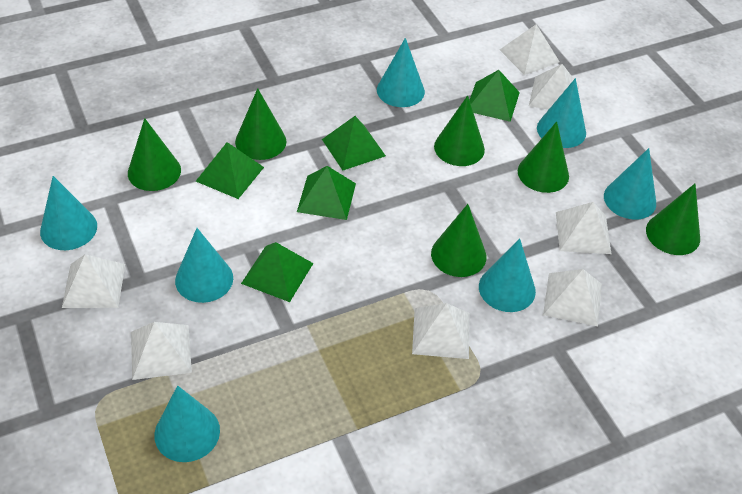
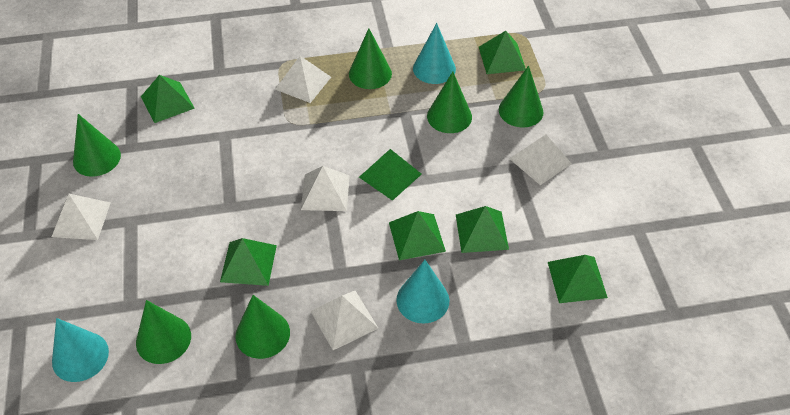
green pyramid: 5 -> 7
turquoise cone: 7 -> 3
white pyramid: 7 -> 5

